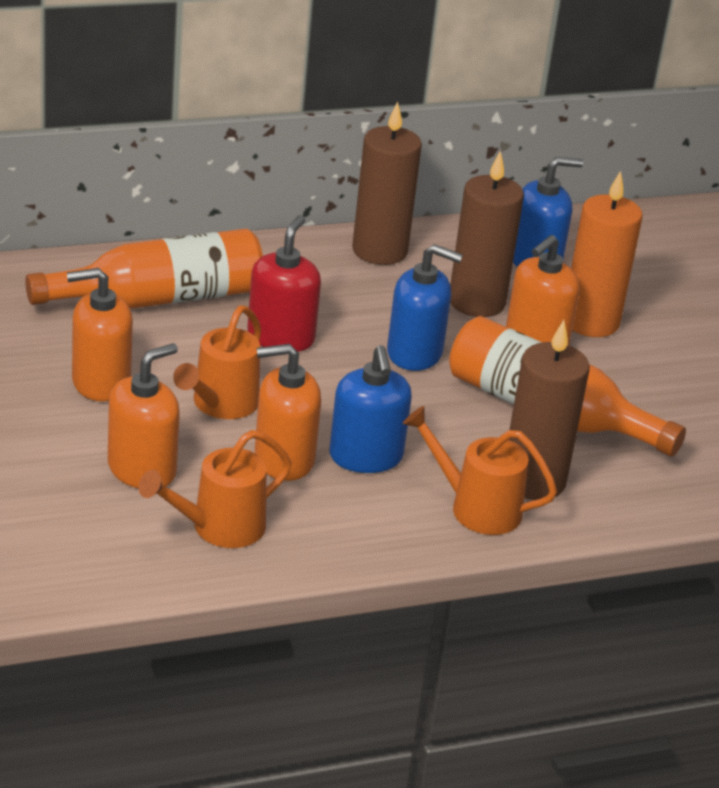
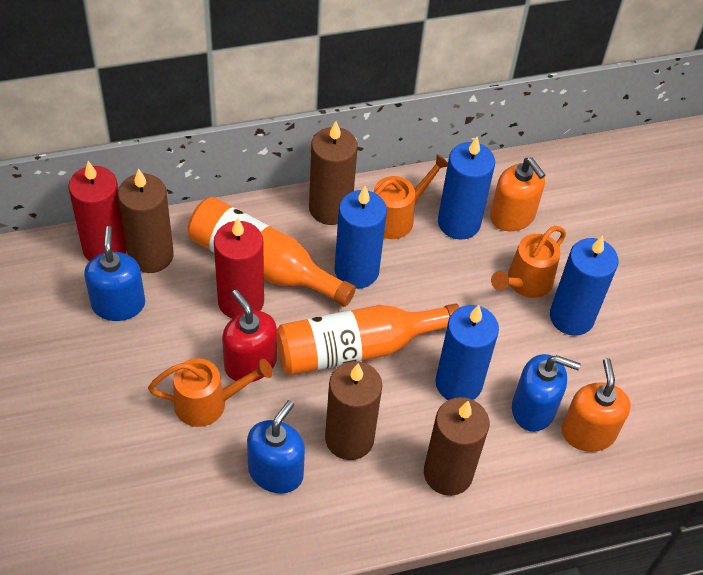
blue candle: 0 -> 4
brown candle: 3 -> 4
orange candle: 1 -> 0
orange soap dispenser: 4 -> 2
red candle: 0 -> 2

